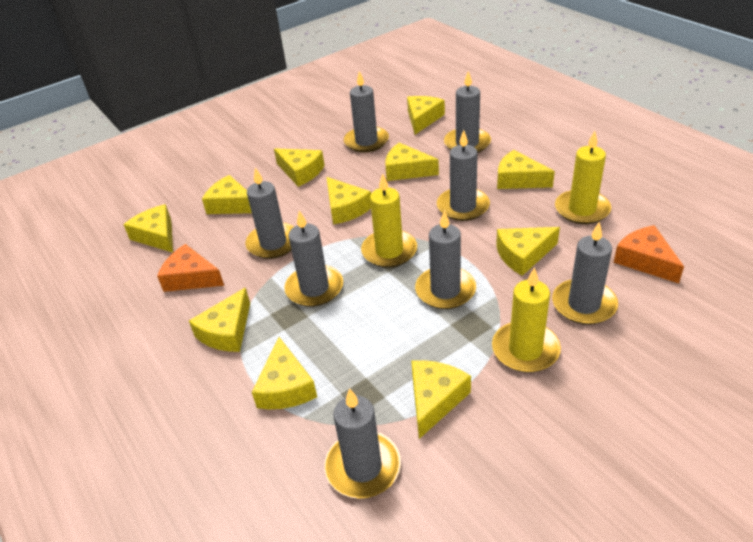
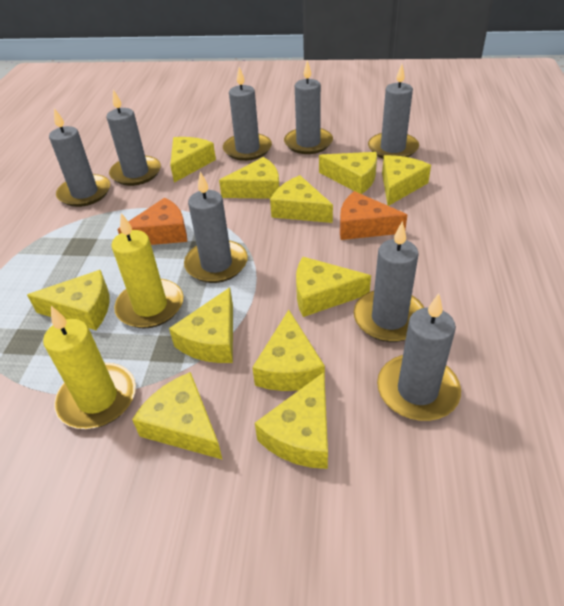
yellow candle: 3 -> 2

